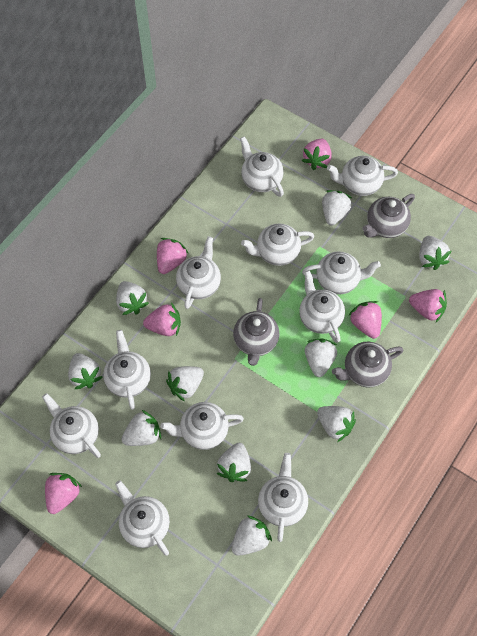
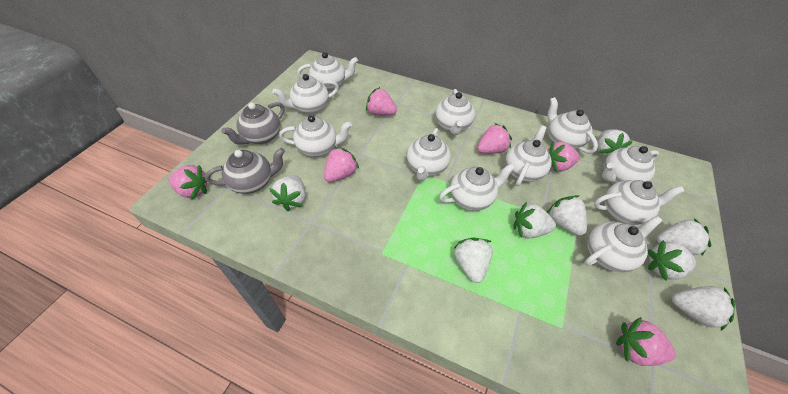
grey teapot: 3 -> 2
white strawberry: 10 -> 8

